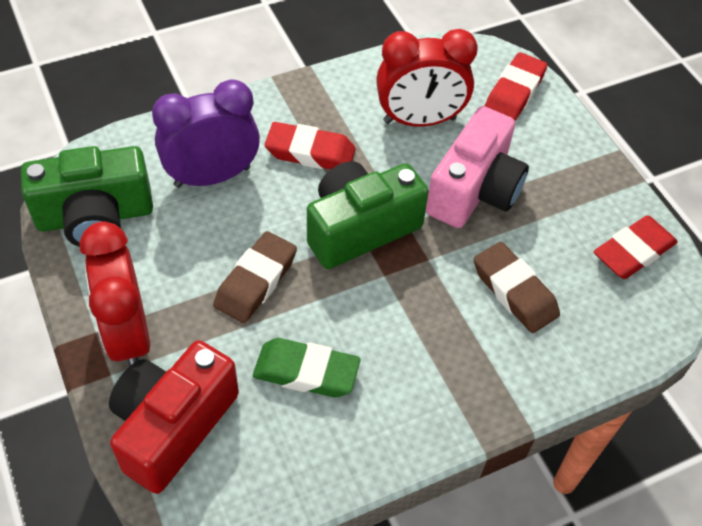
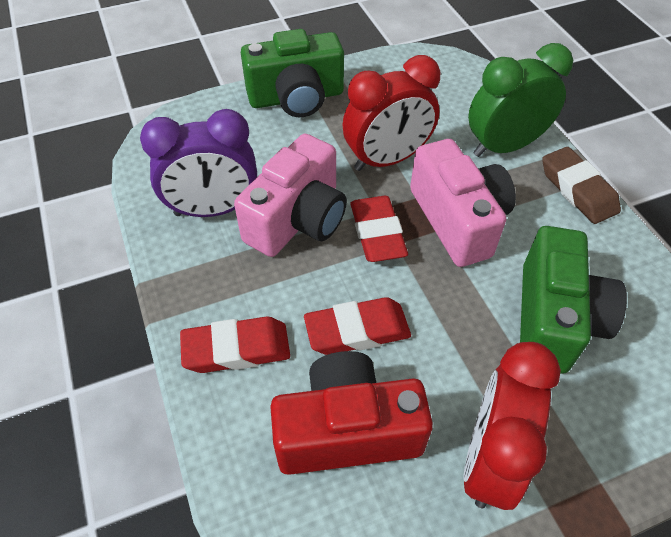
brown eraser: 2 -> 1
green clock: 0 -> 1
green eraser: 1 -> 0
pink camera: 1 -> 2

